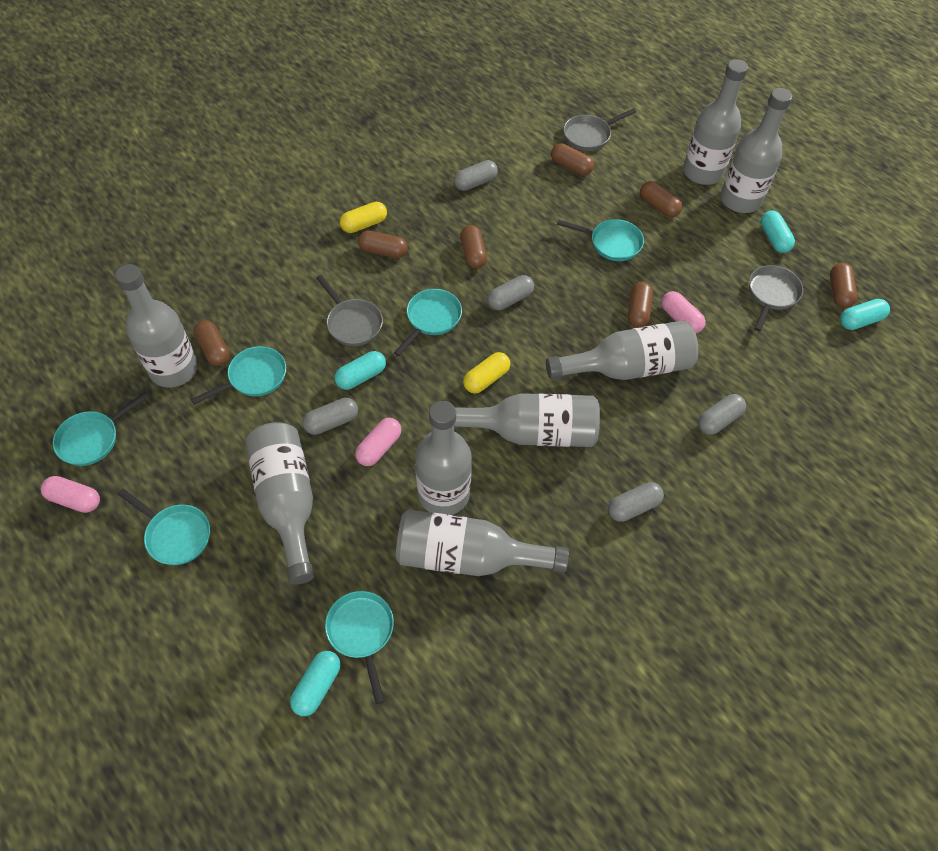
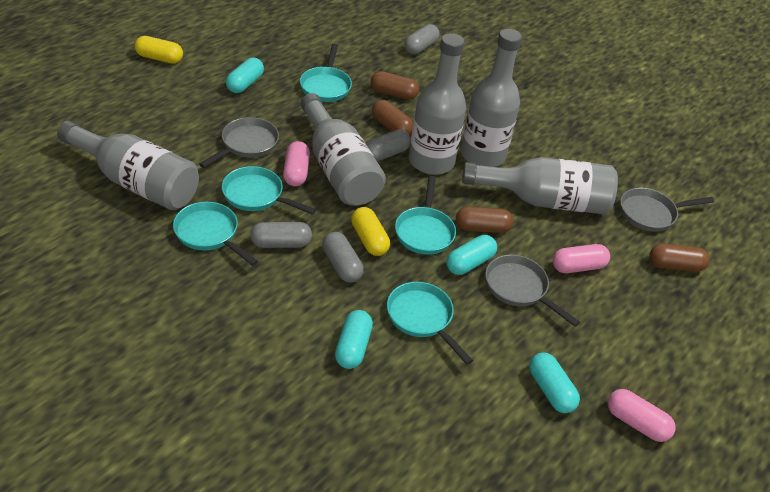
brown capsule: 7 -> 4
grey bottle: 8 -> 5
grey capsule: 5 -> 4
turquoise pan: 6 -> 5

